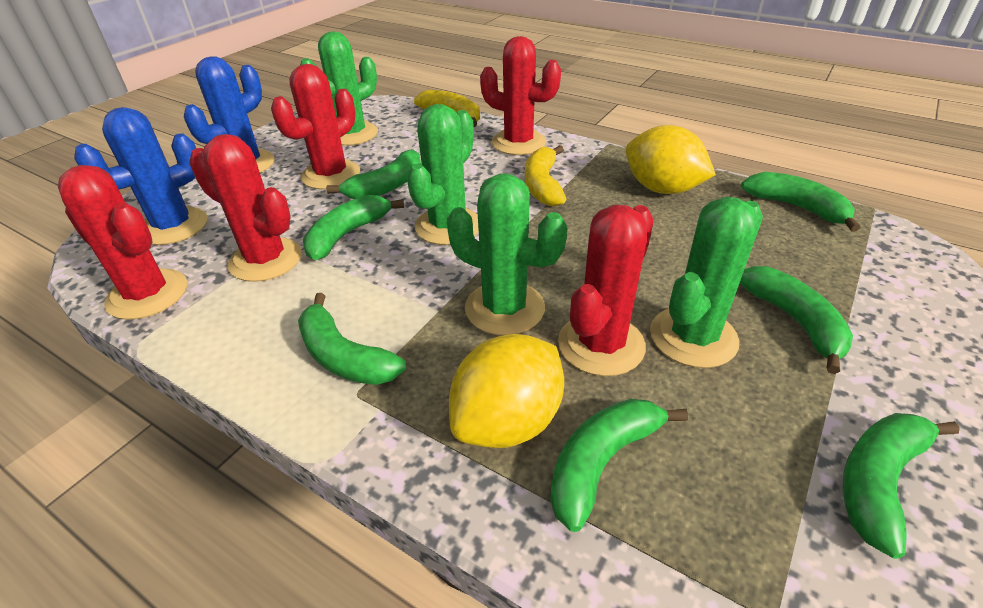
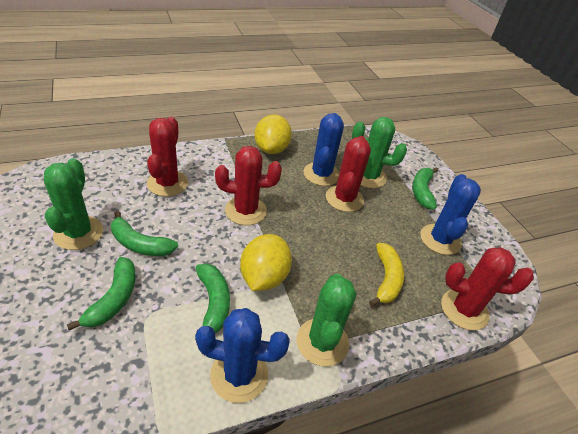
blue cactus: 2 -> 3
green banana: 7 -> 4
green cactus: 4 -> 3
red cactus: 5 -> 4
yellow banana: 2 -> 1

